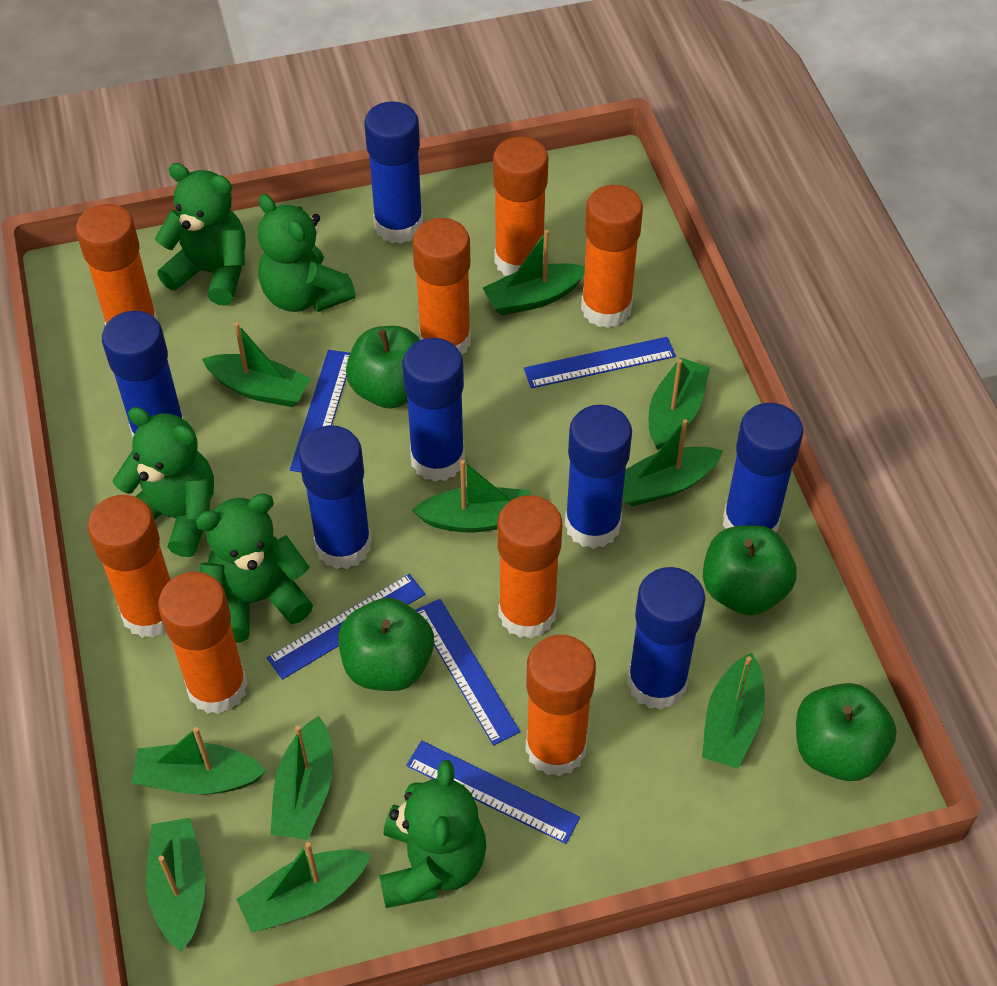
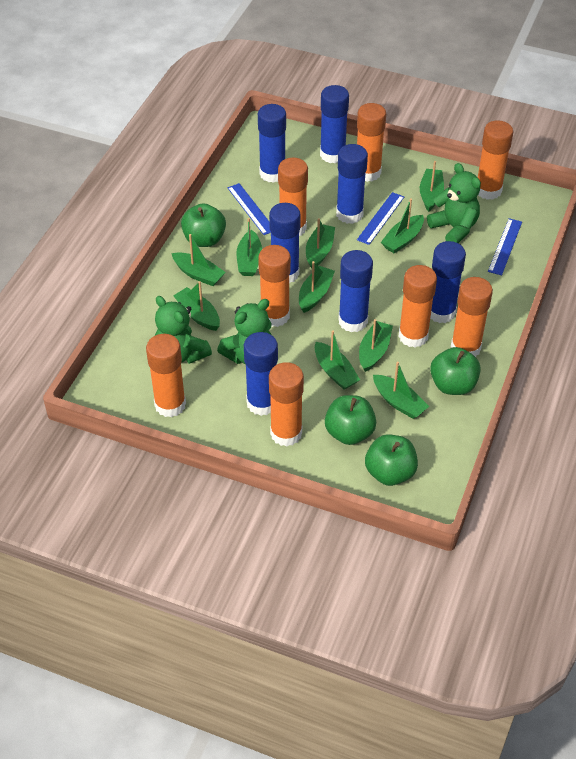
blue ruler: 5 -> 3
green teddy bear: 5 -> 3

